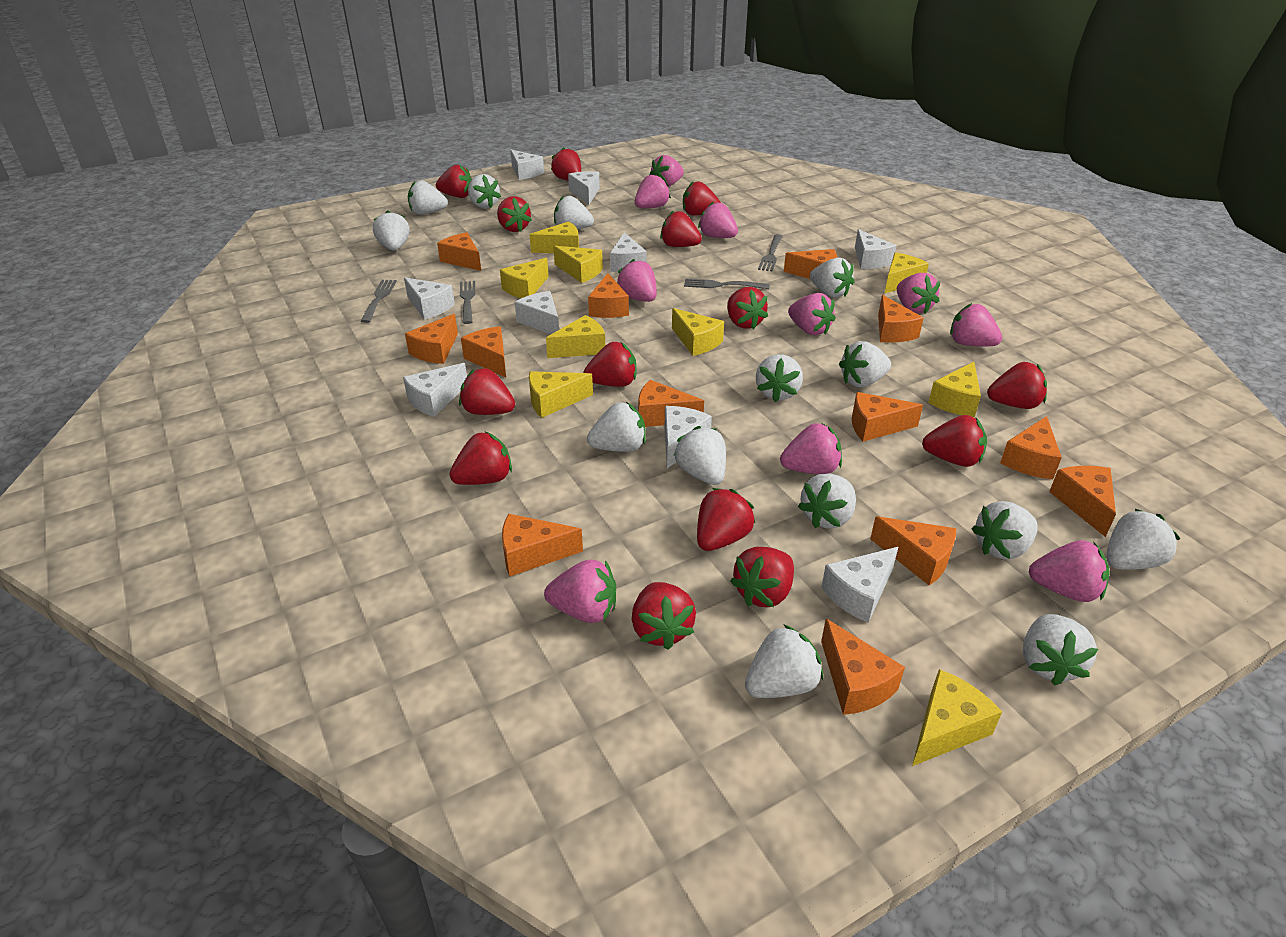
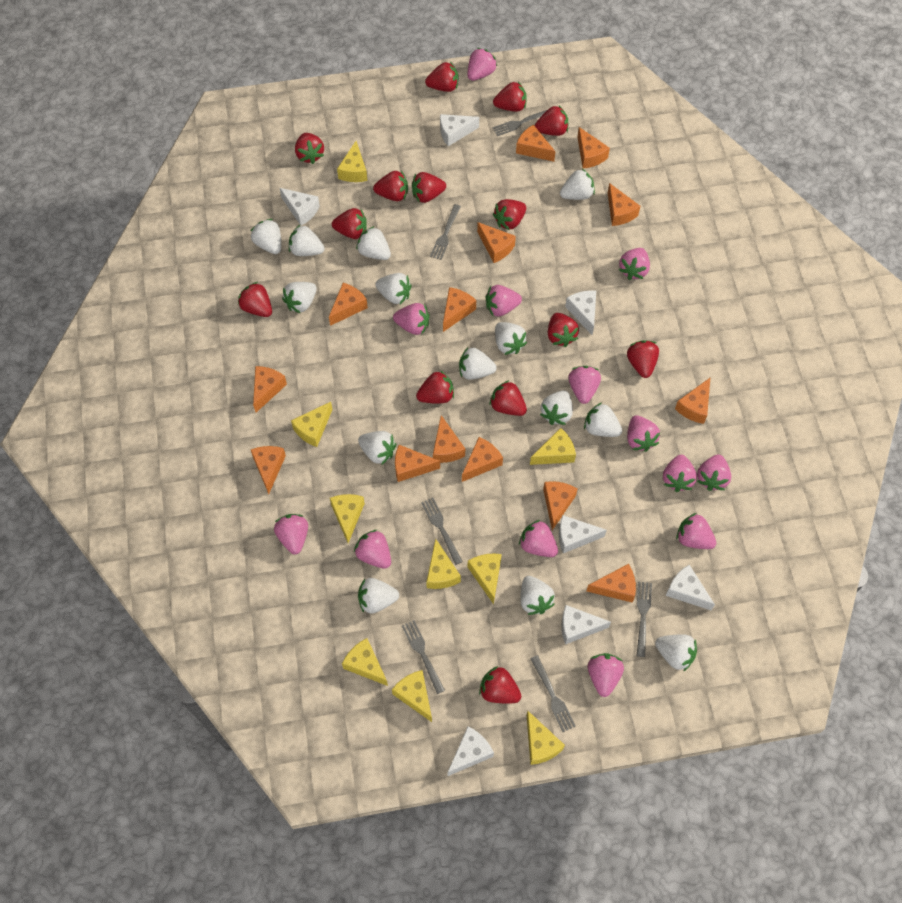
grey fork: 4 -> 6
orange cheese: 13 -> 14
pink strawberry: 10 -> 13
white cheese: 9 -> 7

